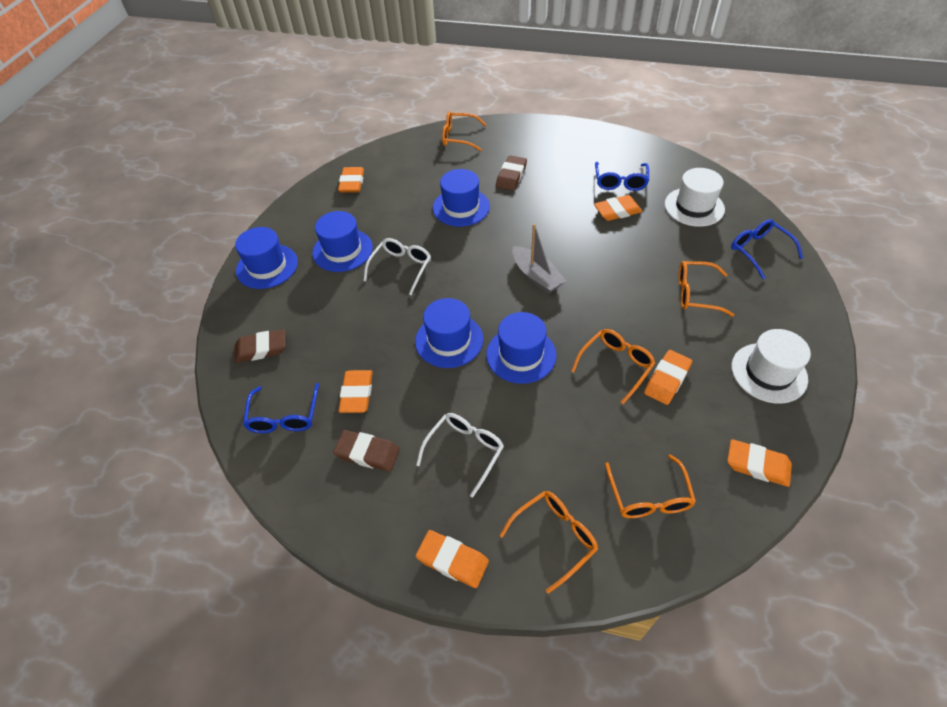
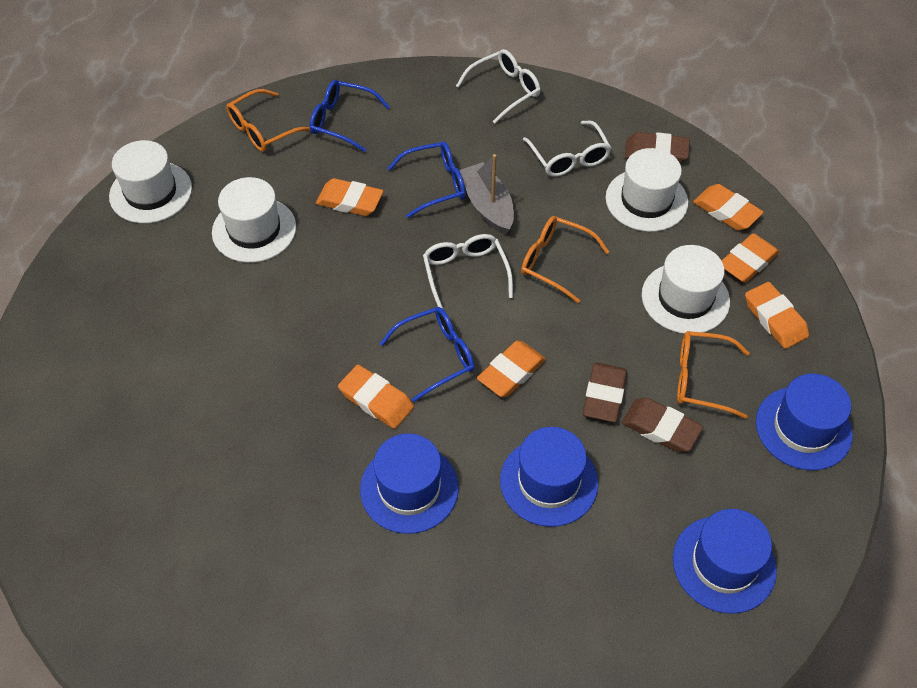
blue hat: 5 -> 4
orange glasses: 5 -> 3
white glasses: 2 -> 3
white hat: 2 -> 4

